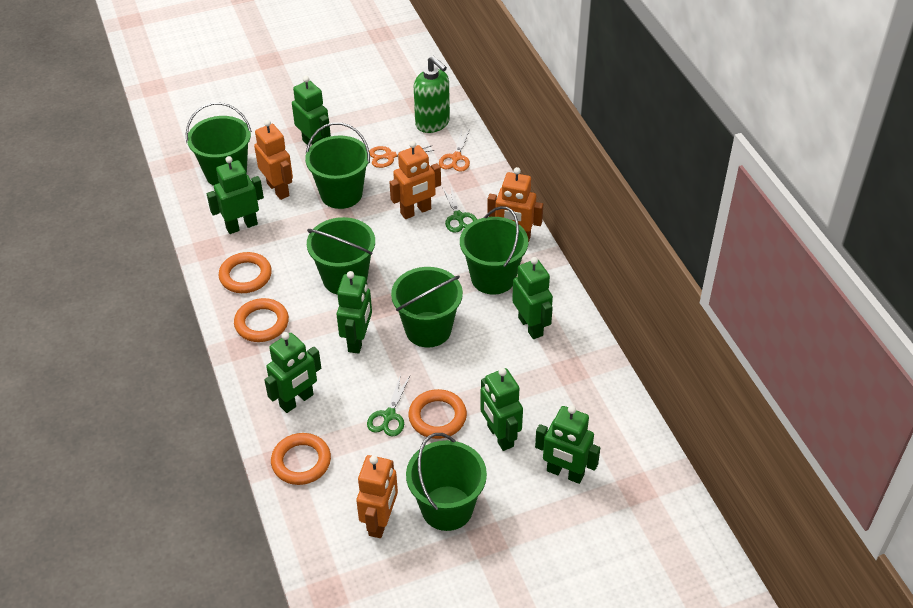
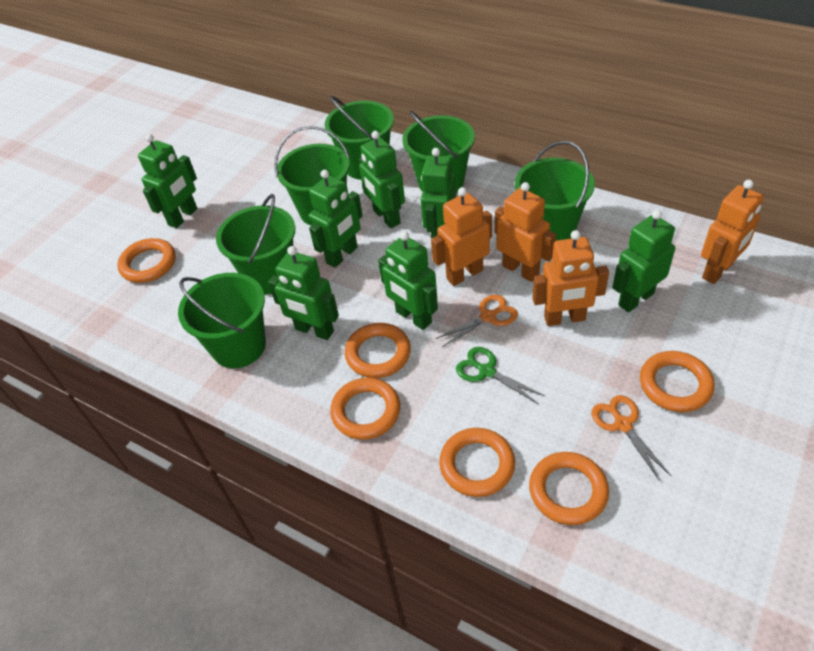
green scissors: 2 -> 1
green soap dispenser: 1 -> 0
orange ring: 4 -> 6

